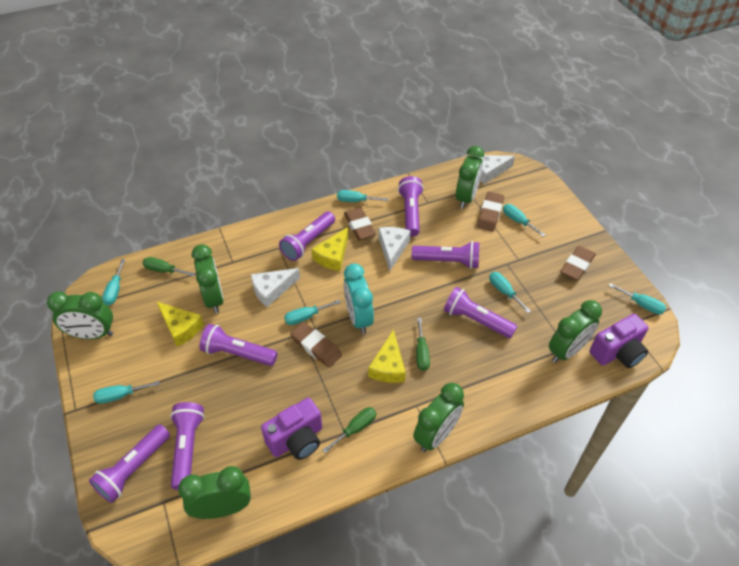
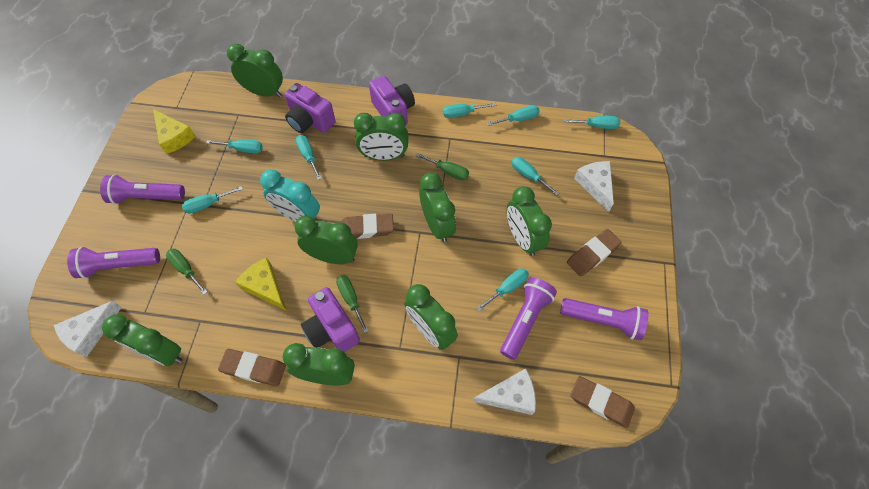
green clock: 6 -> 8
purple camera: 2 -> 3
purple flashlight: 7 -> 4
turquoise screwdriver: 7 -> 8
yellow cheese: 3 -> 2

